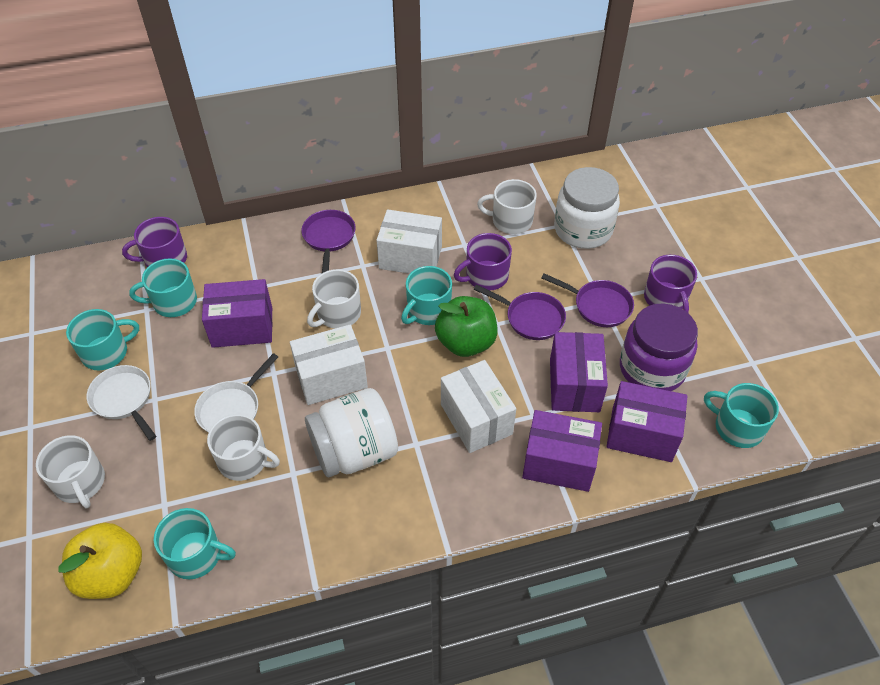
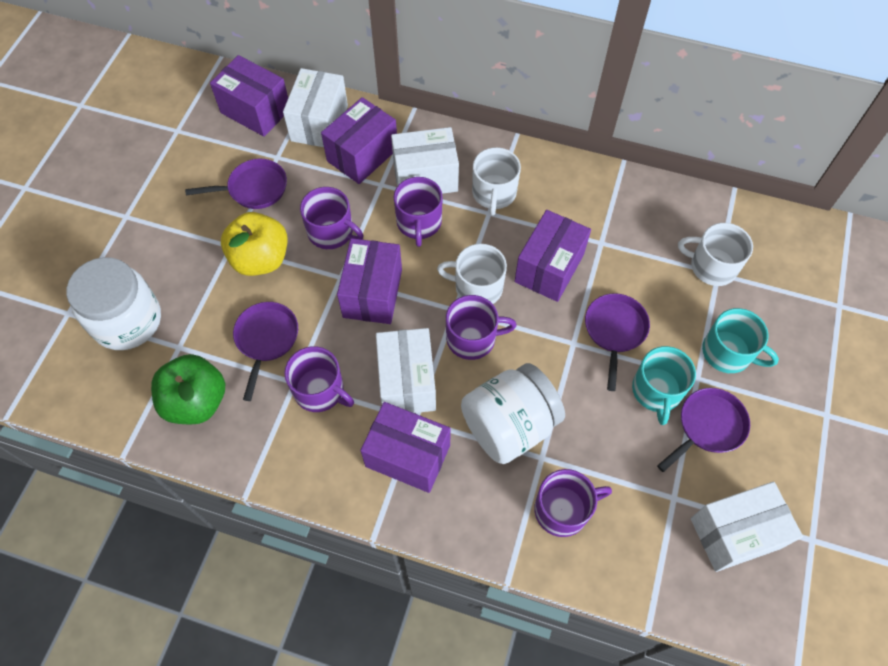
purple box: 4 -> 5
purple jar: 1 -> 0
purple mug: 3 -> 5
purple pan: 3 -> 4
turquoise mug: 5 -> 2
white box: 3 -> 4
white mug: 4 -> 3
white pan: 2 -> 0

